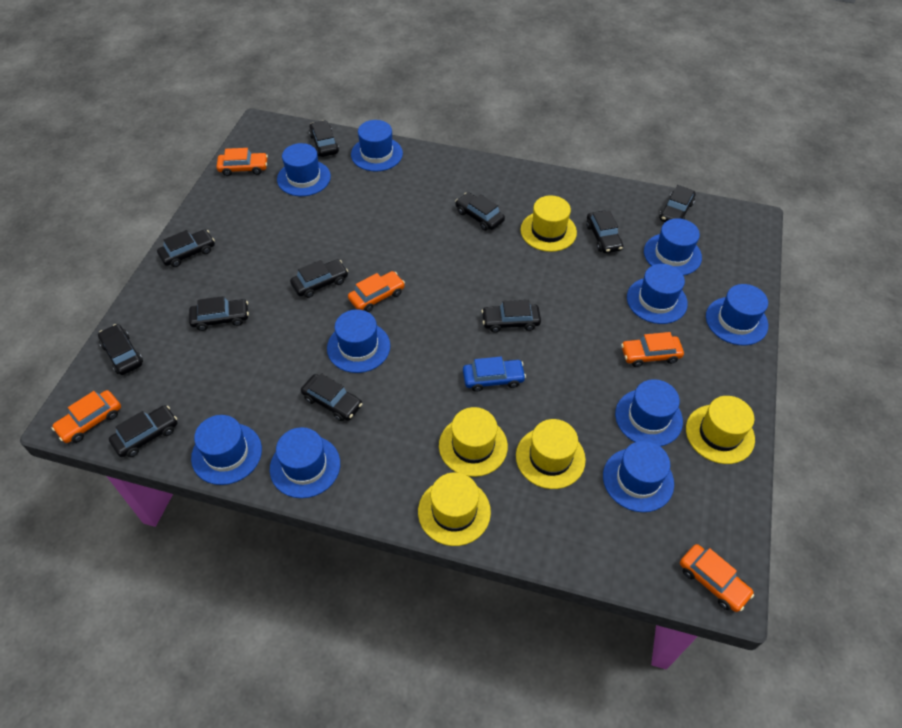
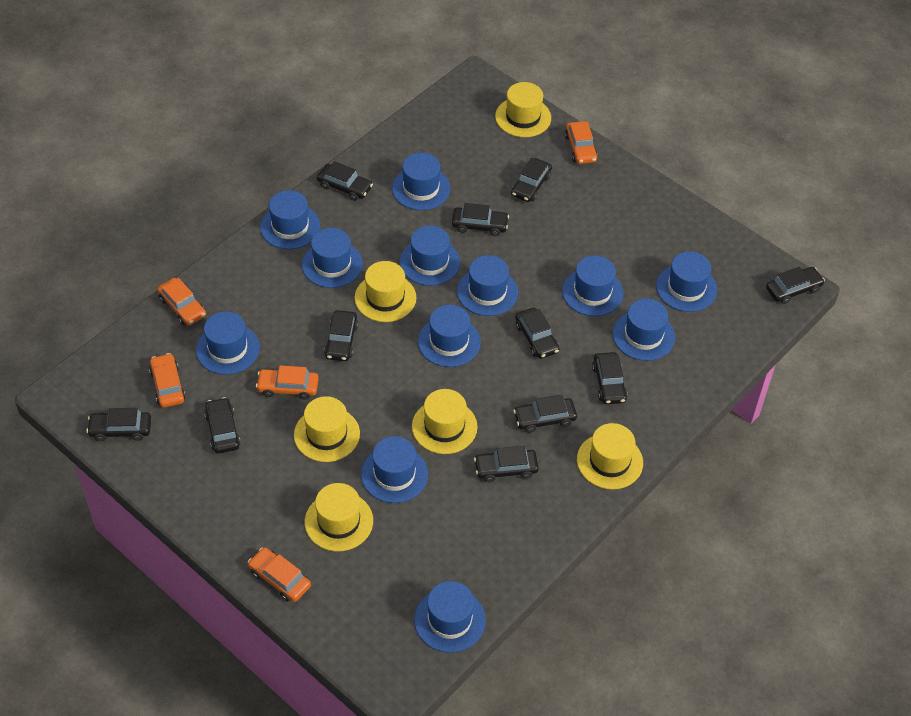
blue car: 1 -> 0
blue hat: 10 -> 12
yellow hat: 5 -> 6

